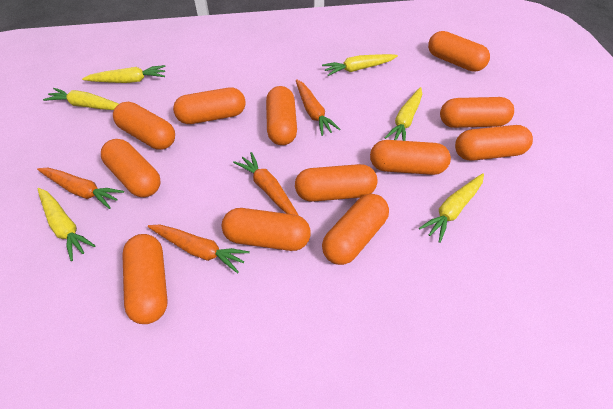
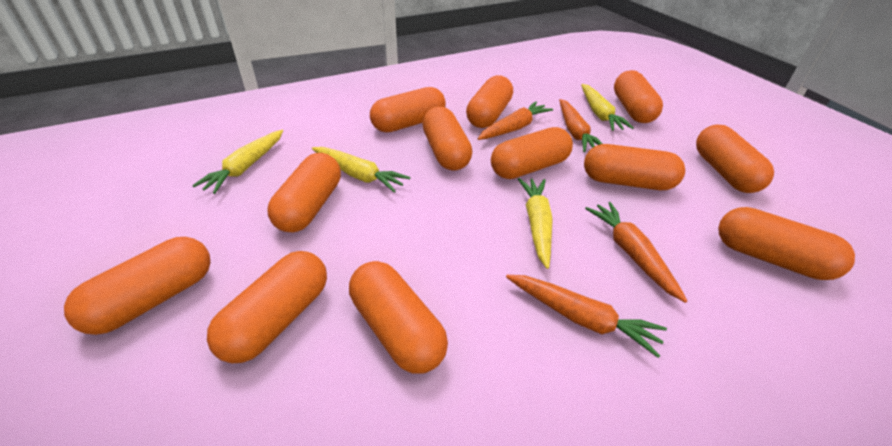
yellow carrot: 6 -> 4

